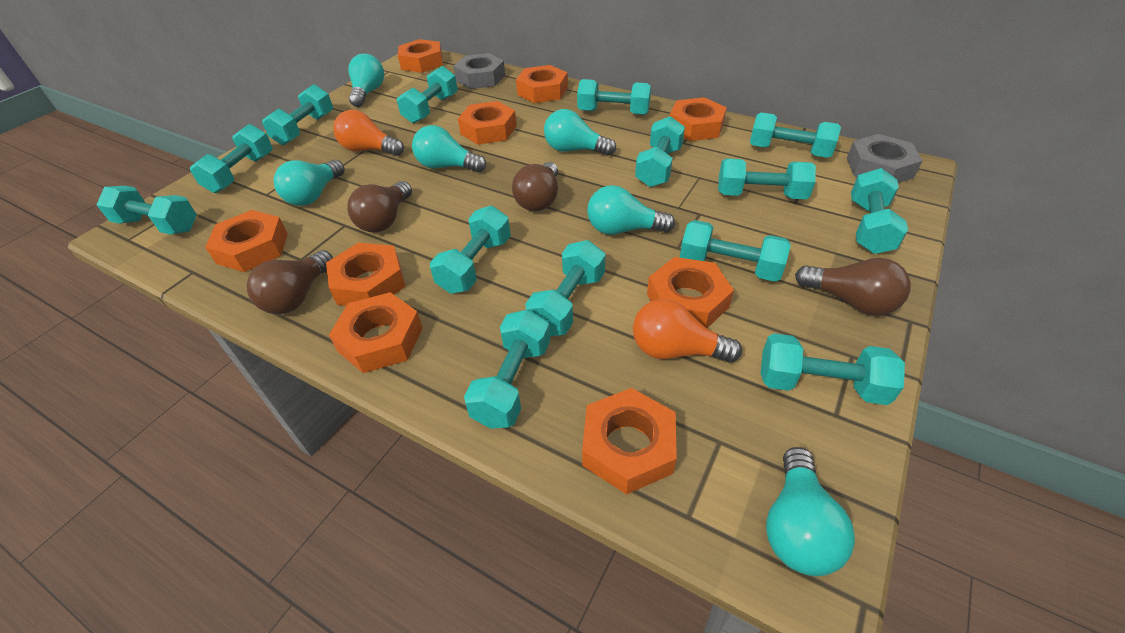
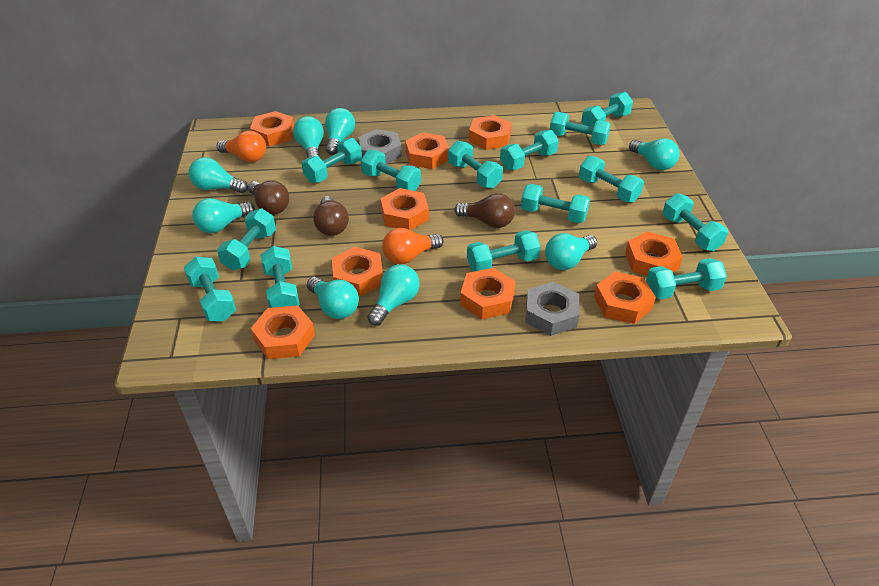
brown light bulb: 4 -> 3
turquoise light bulb: 6 -> 8

